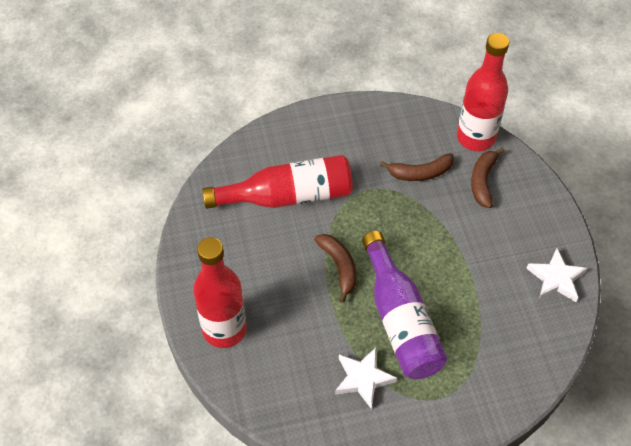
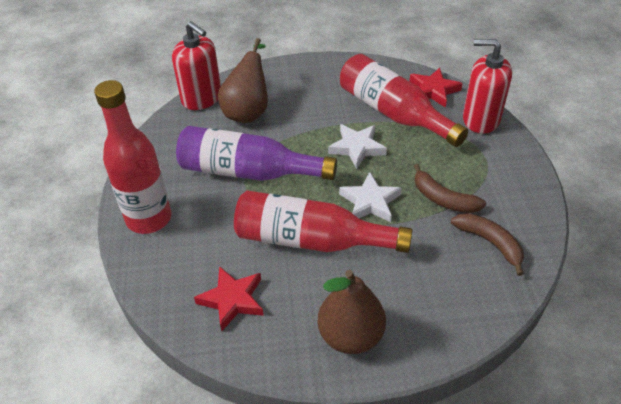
brown banana: 3 -> 2
brown pear: 0 -> 2
red soap dispenser: 0 -> 2
red star: 0 -> 2

